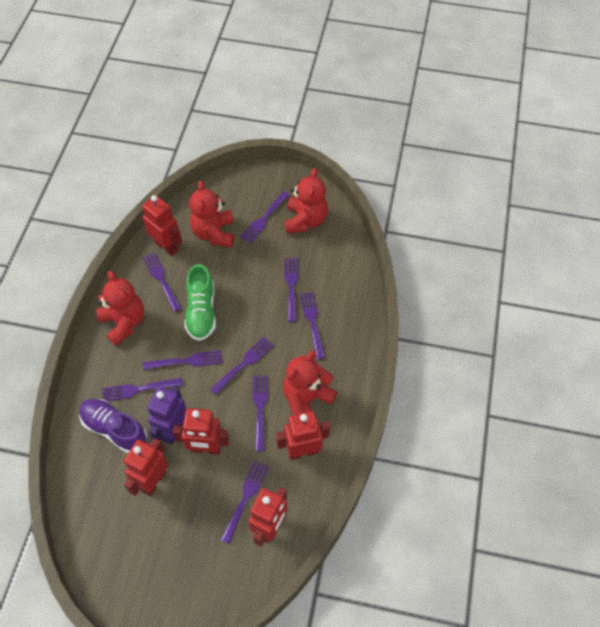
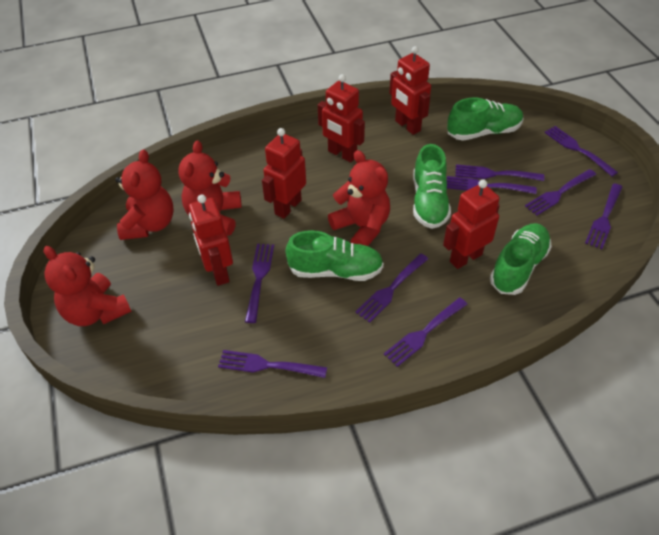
green shoe: 1 -> 4
purple robot: 1 -> 0
purple shoe: 1 -> 0

